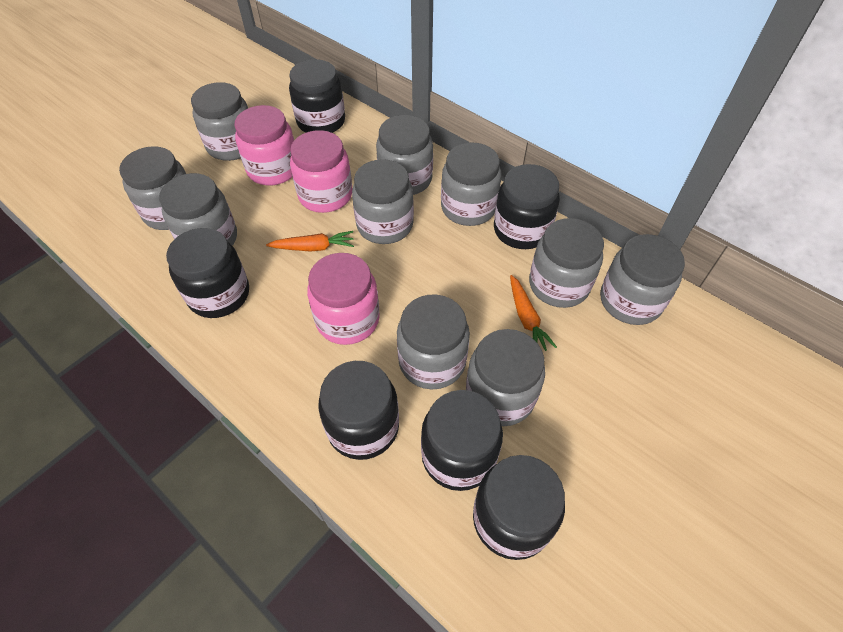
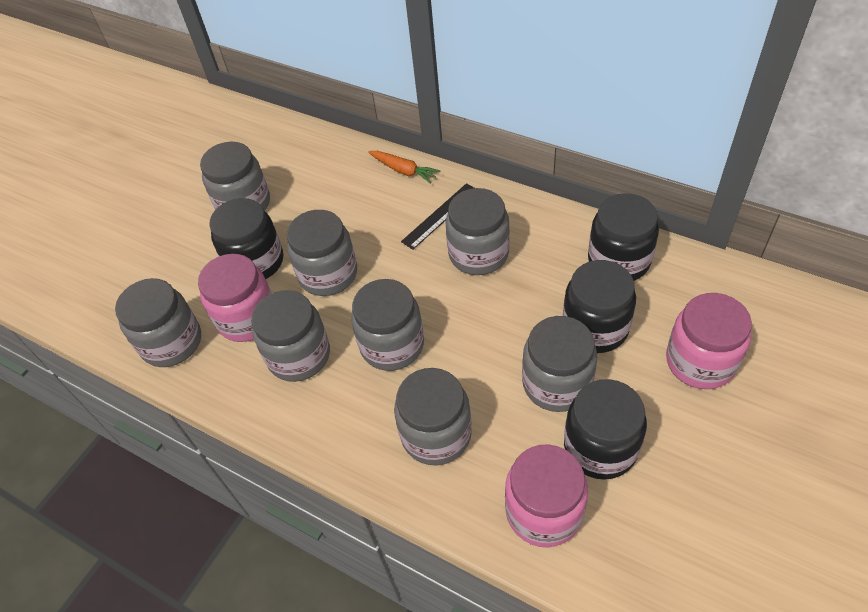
black jar: 6 -> 4
black ruler: 0 -> 1
grey jar: 10 -> 8
orange carrot: 2 -> 1

